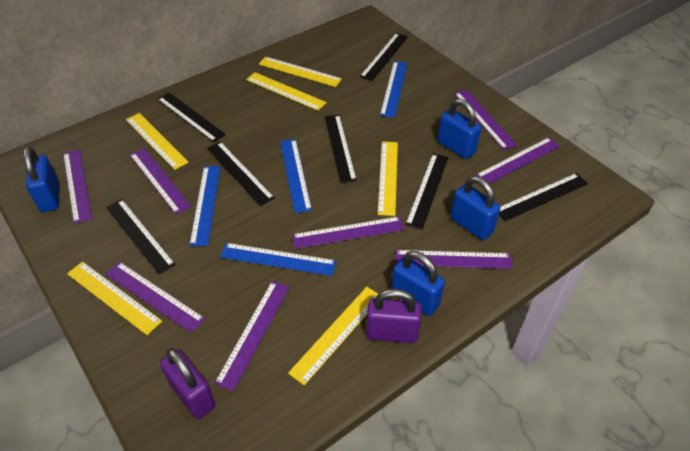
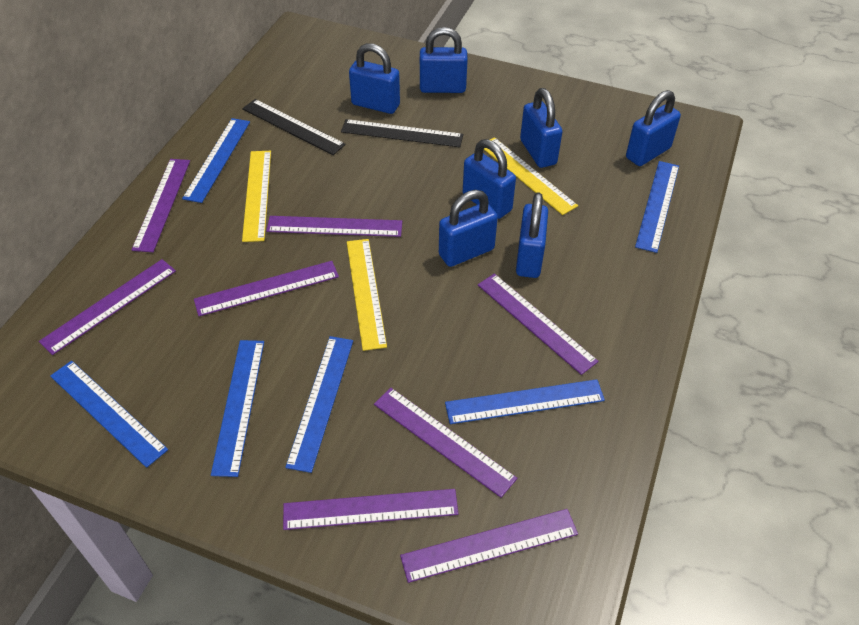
black ruler: 7 -> 2
blue padlock: 4 -> 7
blue ruler: 4 -> 6
purple padlock: 2 -> 0
yellow ruler: 6 -> 3

